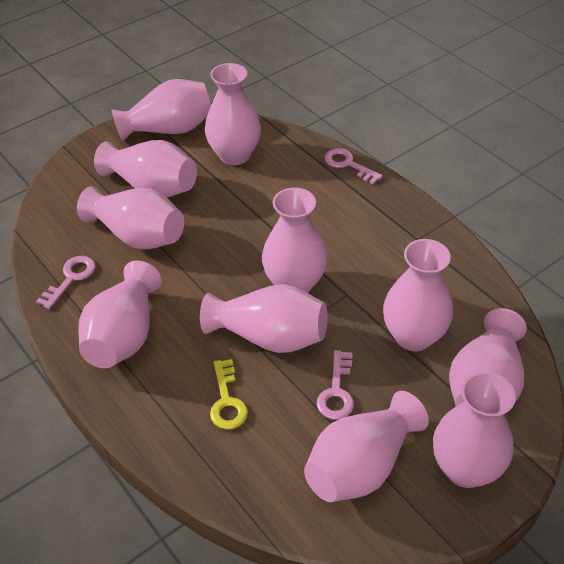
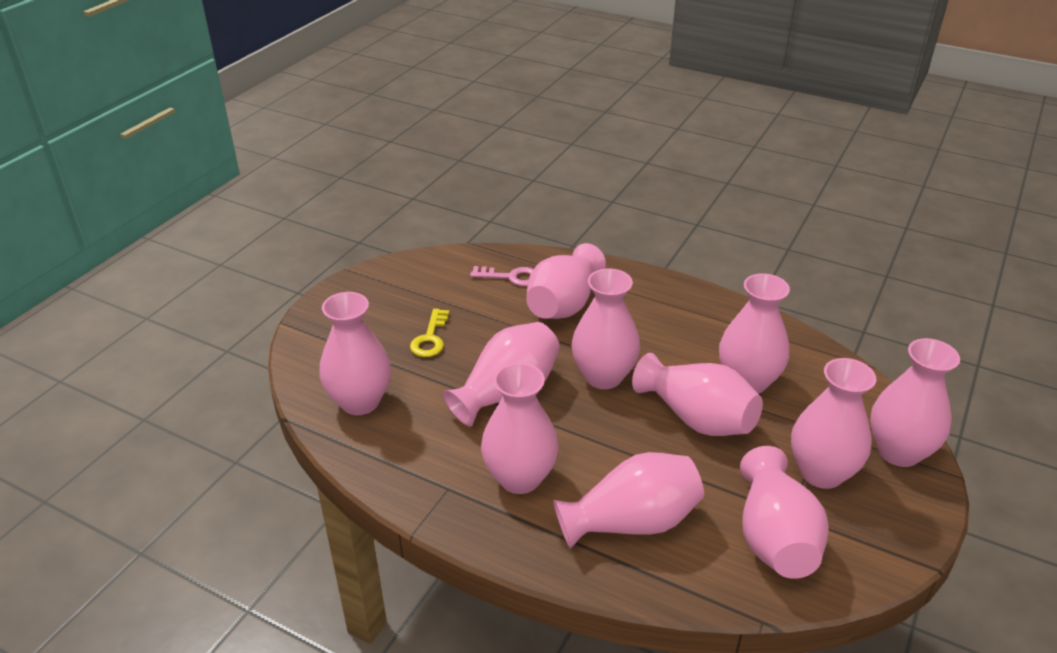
pink key: 3 -> 1

